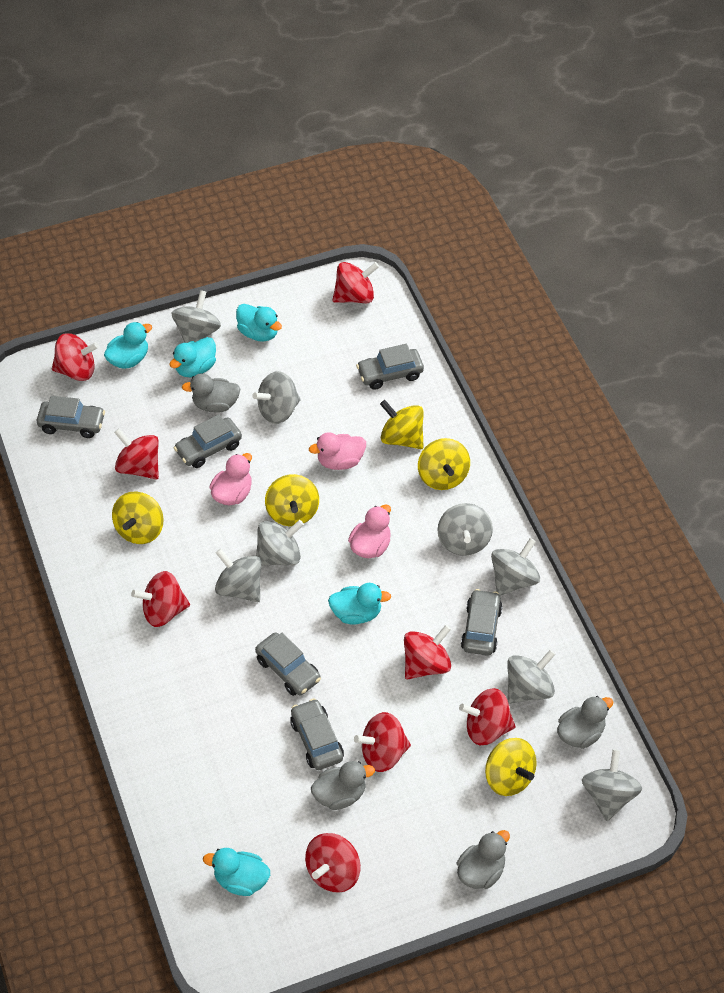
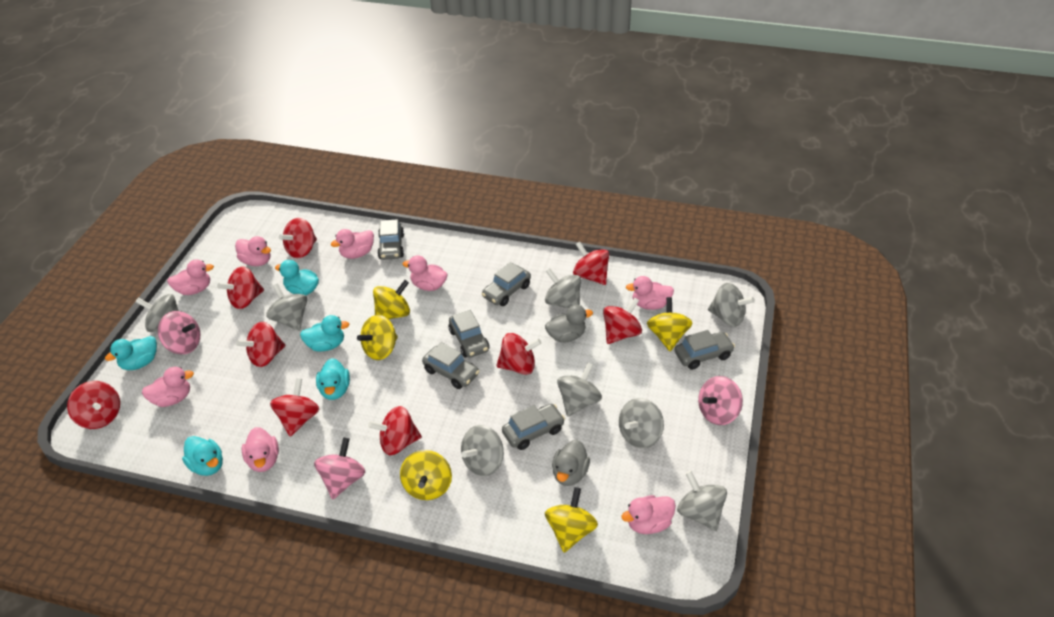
grey duck: 4 -> 2
pink duck: 3 -> 8
pink spinning top: 0 -> 3
red spinning top: 8 -> 9

